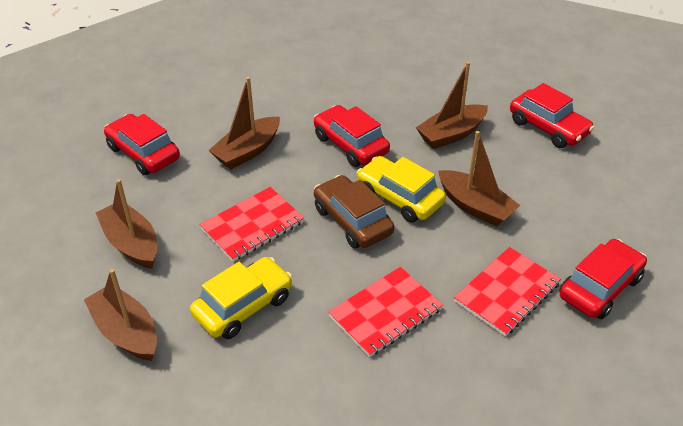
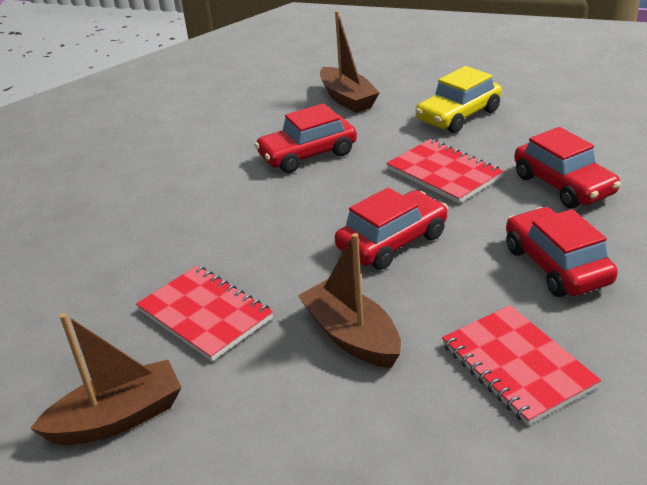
brown boat: 5 -> 3
brown car: 1 -> 0
yellow car: 2 -> 1

